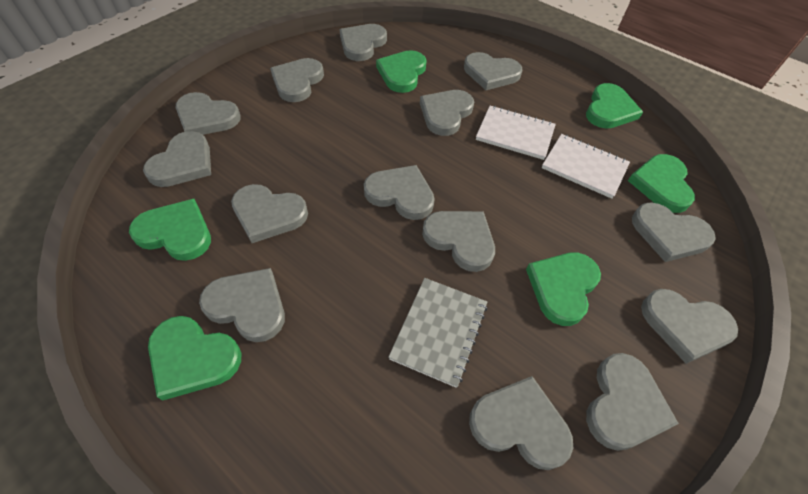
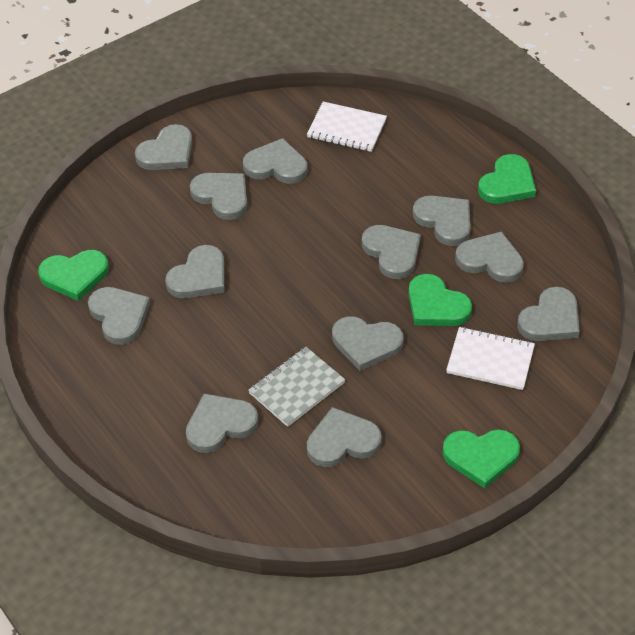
green heart: 6 -> 4
grey heart: 14 -> 12

